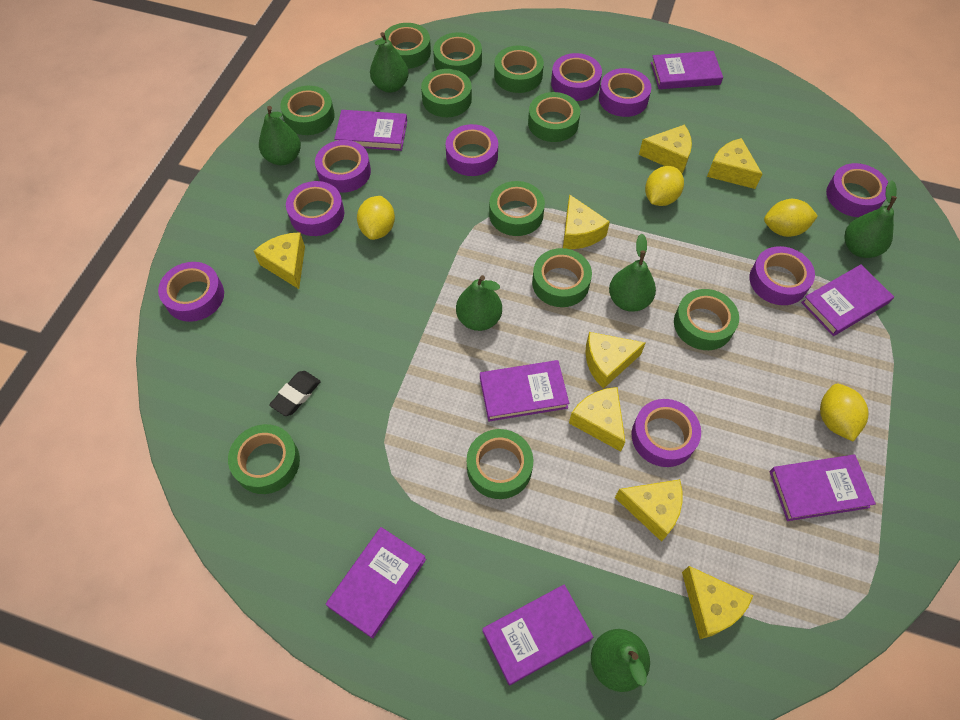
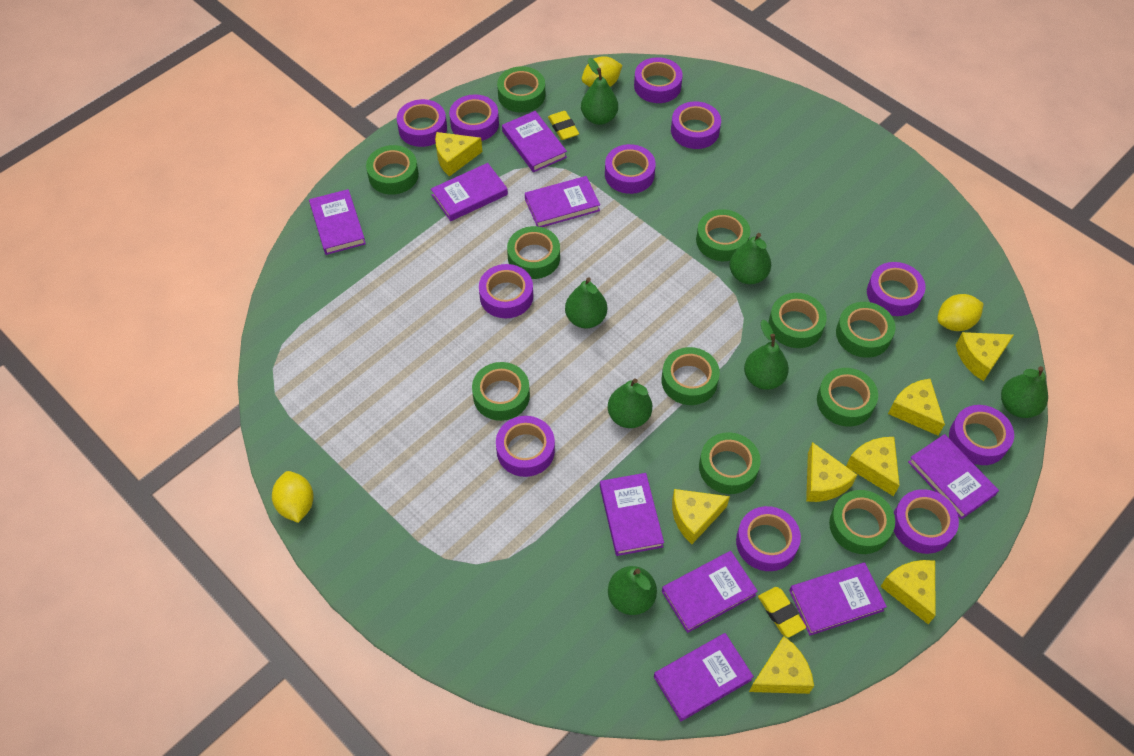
black eraser: 1 -> 0
green pear: 6 -> 7
purple book: 7 -> 9
purple tape: 9 -> 11
yellow eraser: 0 -> 2
yellow lemon: 4 -> 3

